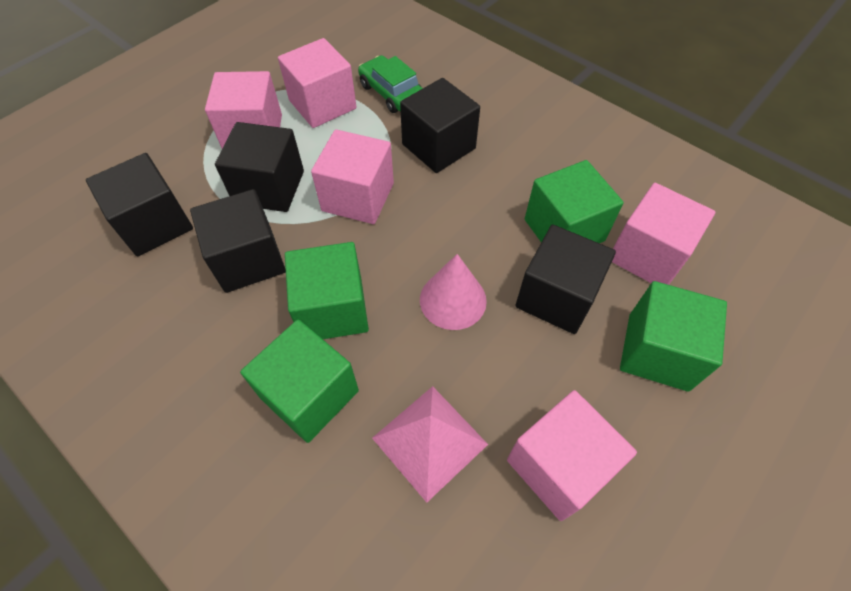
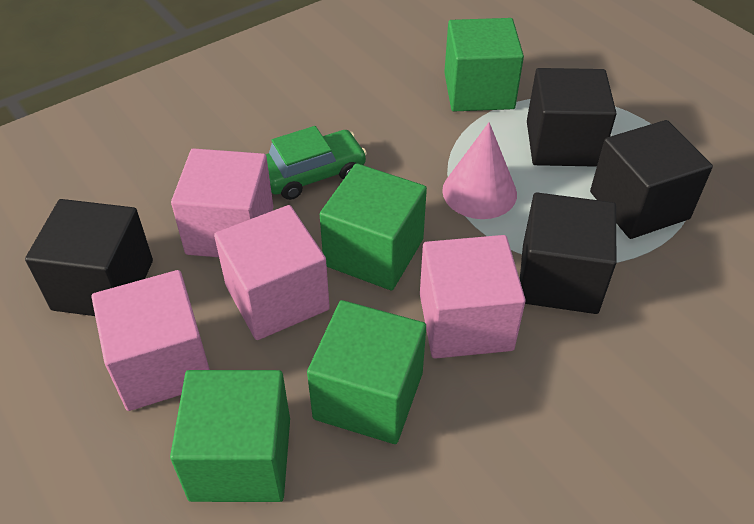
black cube: 5 -> 4
pink cube: 5 -> 4
pink pyramid: 1 -> 0

